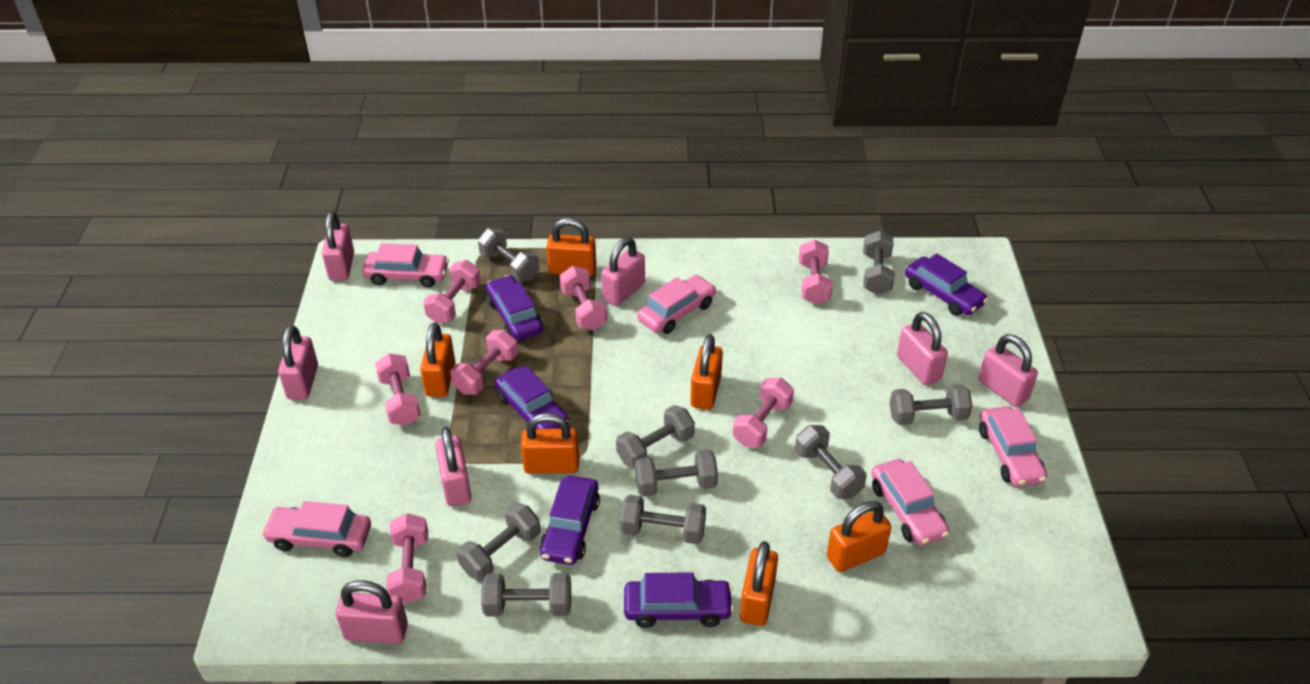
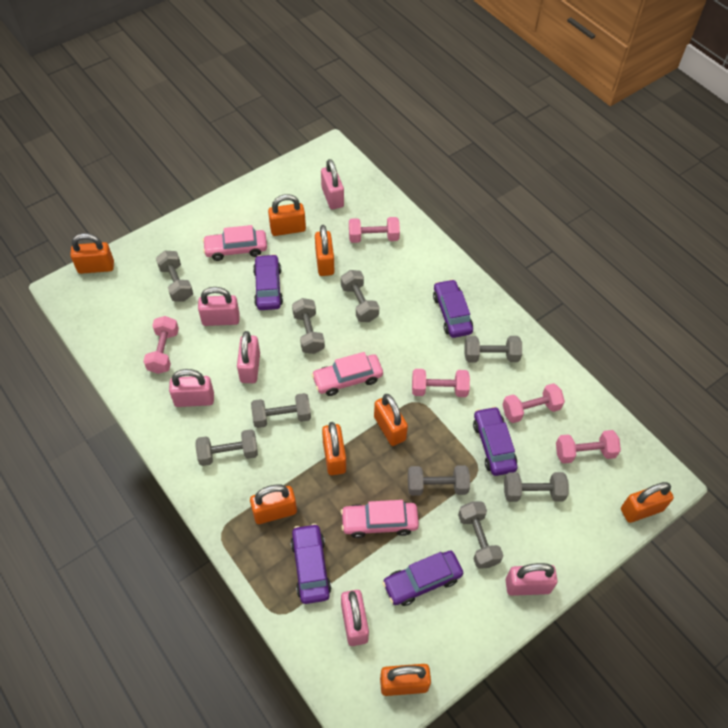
orange padlock: 6 -> 8
pink car: 5 -> 3
pink dumbbell: 7 -> 5
pink padlock: 7 -> 6

